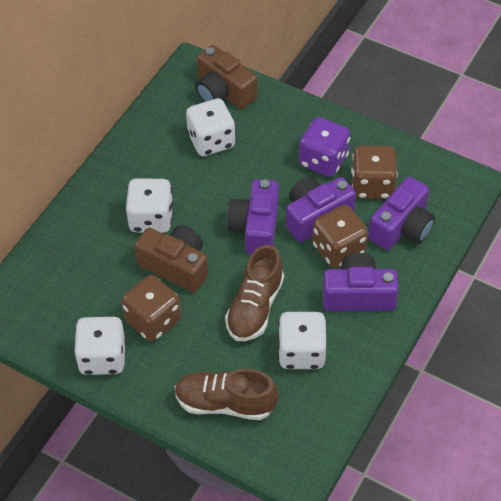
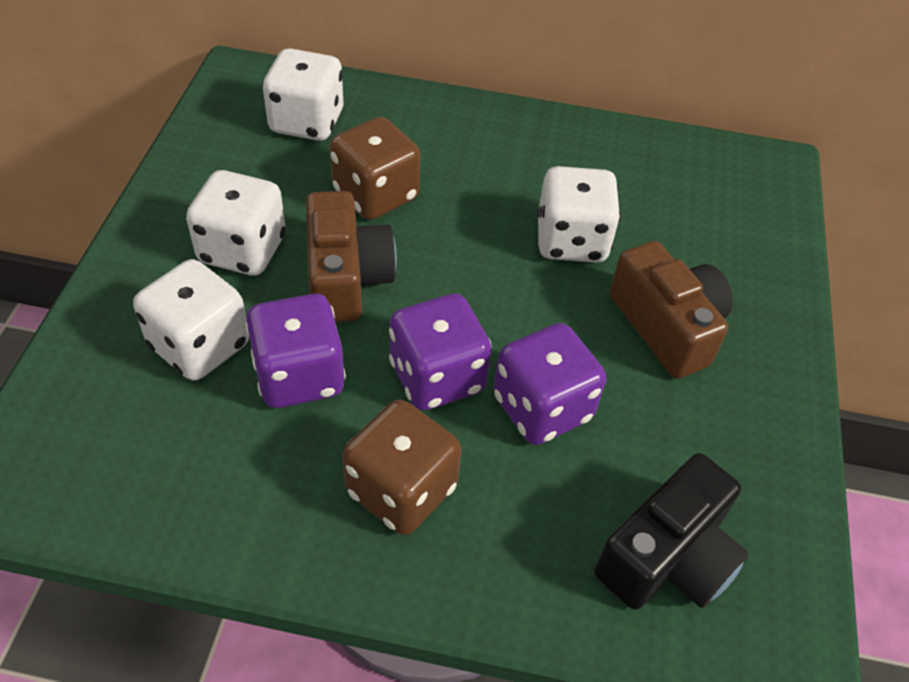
black camera: 0 -> 1
brown dice: 3 -> 2
brown shoe: 2 -> 0
purple camera: 4 -> 0
purple dice: 1 -> 3

